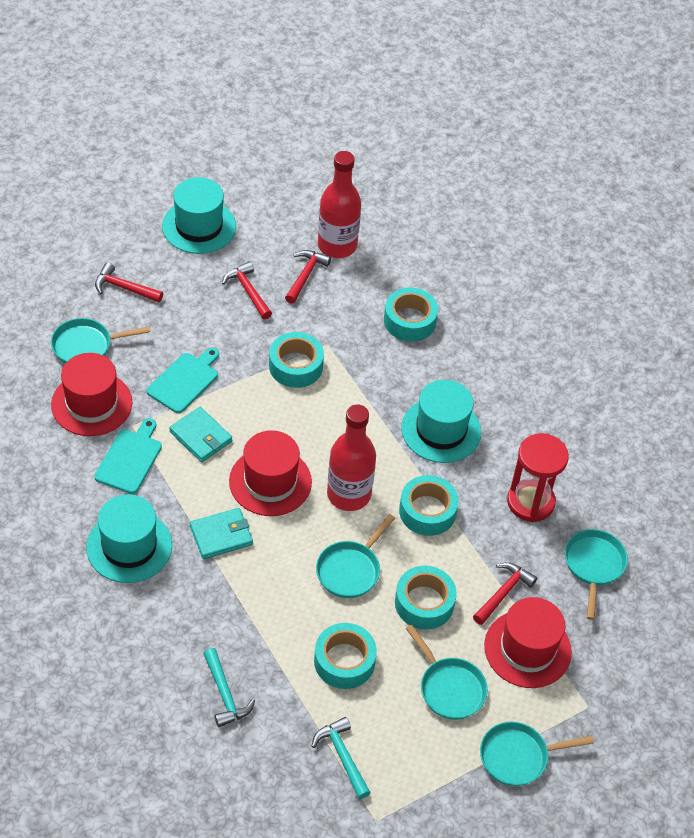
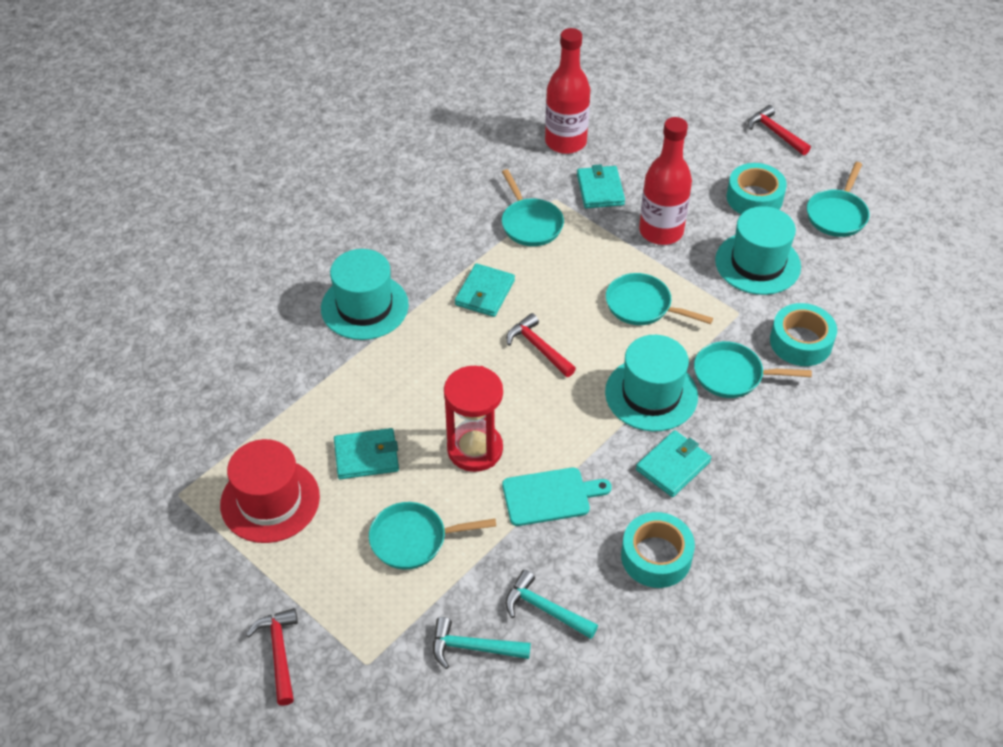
red hammer: 4 -> 3
red hat: 3 -> 1
turquoise cutting board: 2 -> 1
turquoise tape: 5 -> 3
turquoise wallet: 2 -> 4

